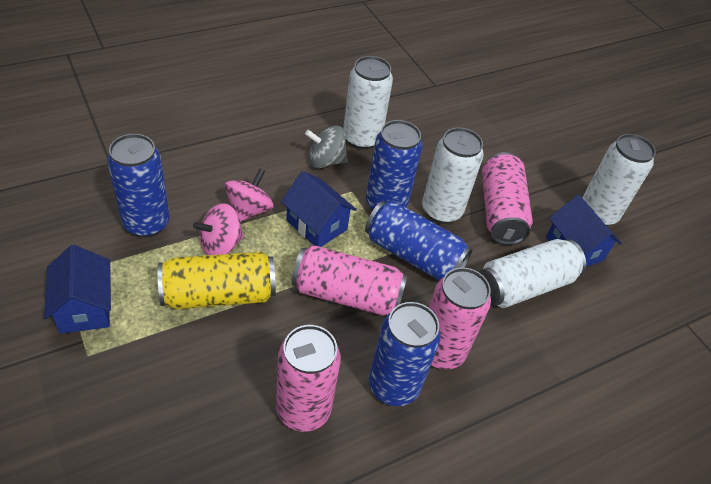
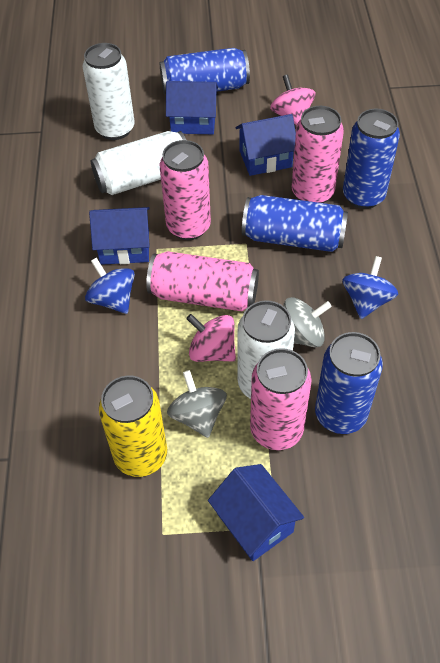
blue house: 3 -> 4
blue spinning top: 0 -> 2
grey spinning top: 1 -> 2
white can: 4 -> 3

